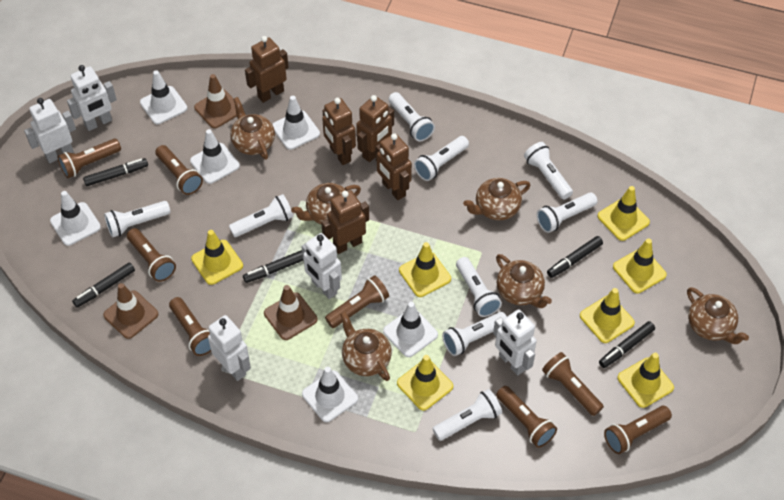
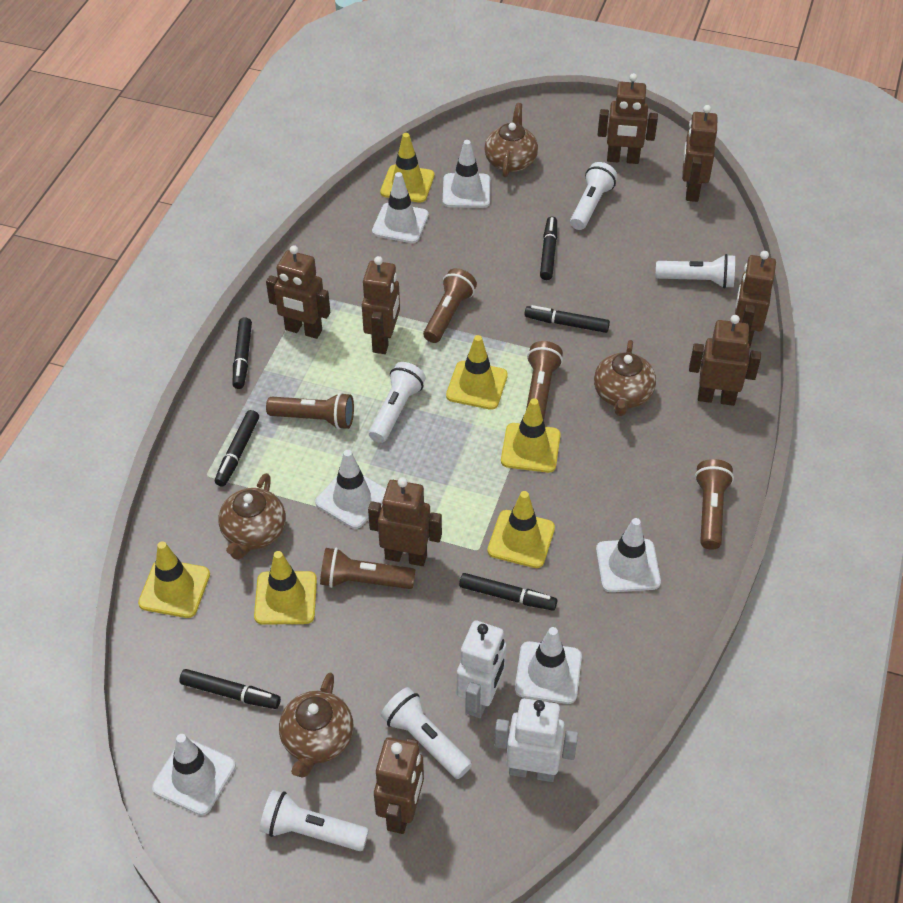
black marker: 5 -> 6
brown flashlight: 8 -> 5
brown robot: 5 -> 8
brown teapot: 6 -> 4
brown traffic cone: 3 -> 0
white flashlight: 9 -> 5
white robot: 5 -> 2
yellow traffic cone: 7 -> 6

